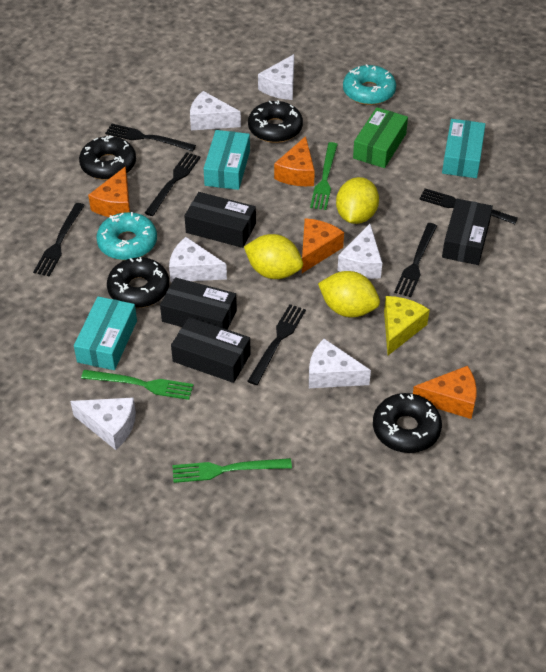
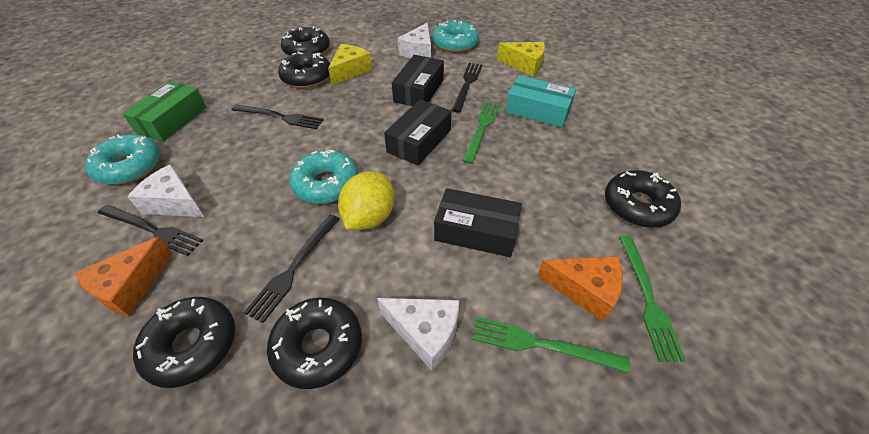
black box: 4 -> 3
black donut: 4 -> 5
black fork: 6 -> 4
orange cheese: 4 -> 2
turquoise box: 3 -> 1
turquoise donut: 2 -> 3
white cheese: 6 -> 3
yellow cheese: 1 -> 2
yellow lemon: 3 -> 1

